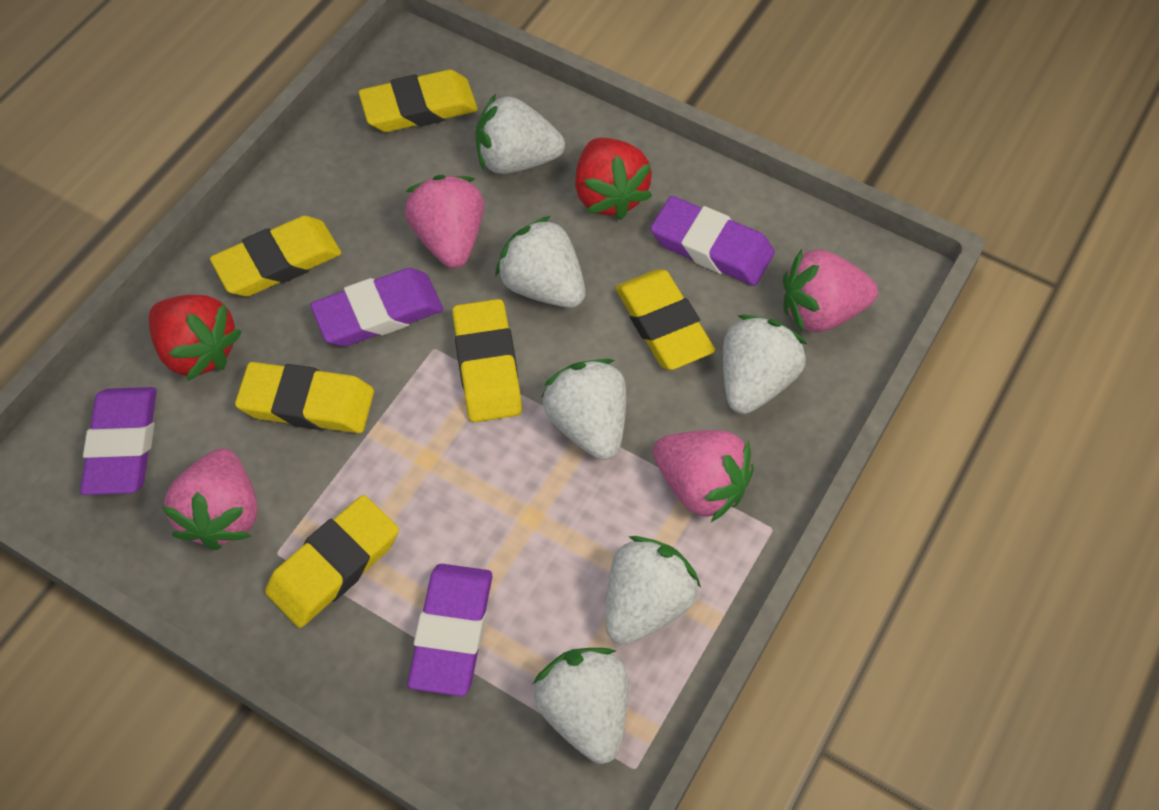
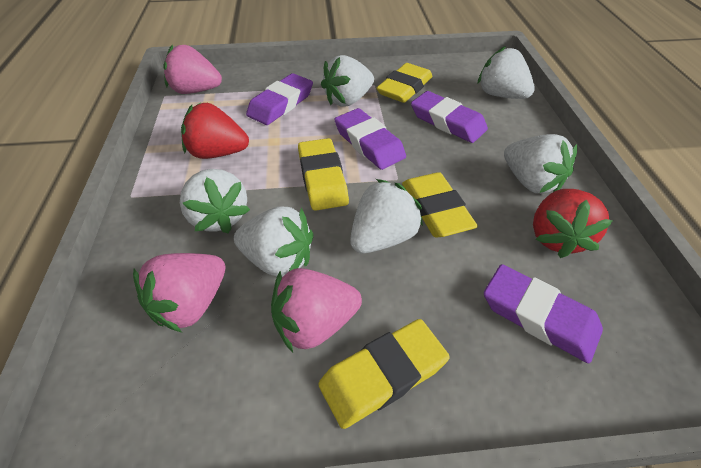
pink strawberry: 4 -> 3
yellow eraser: 6 -> 4

